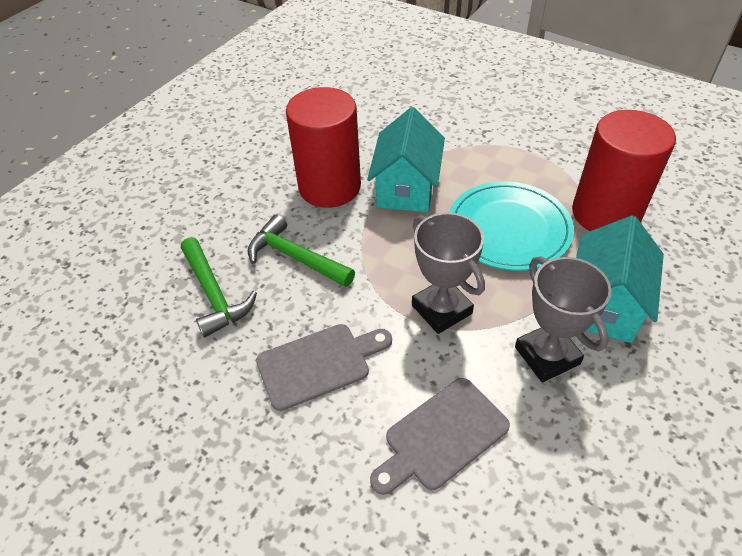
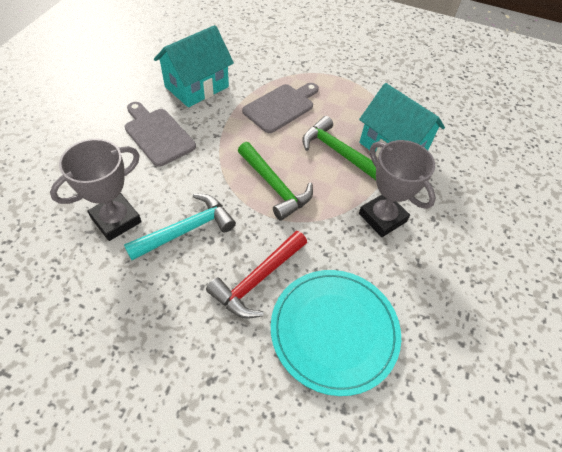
red cylinder: 2 -> 0
red hammer: 0 -> 1
turquoise hammer: 0 -> 1

